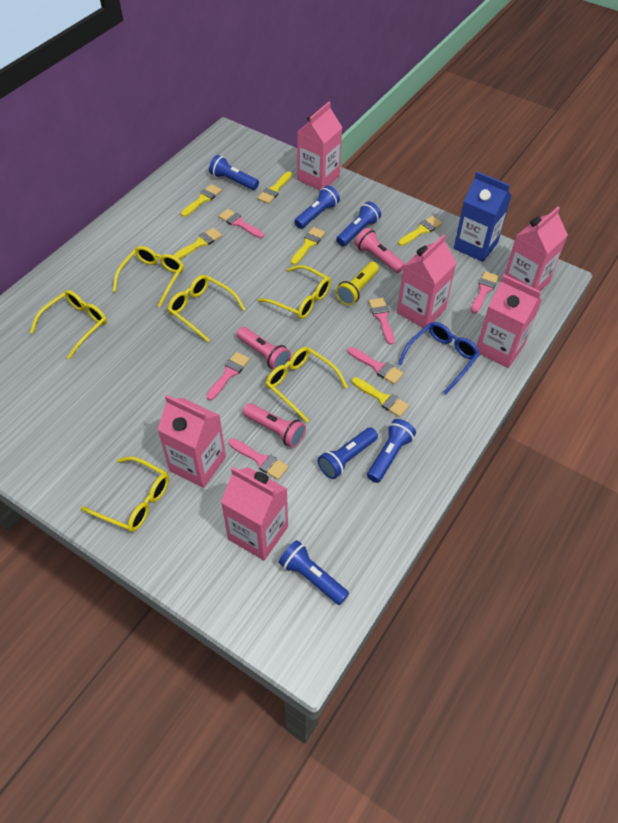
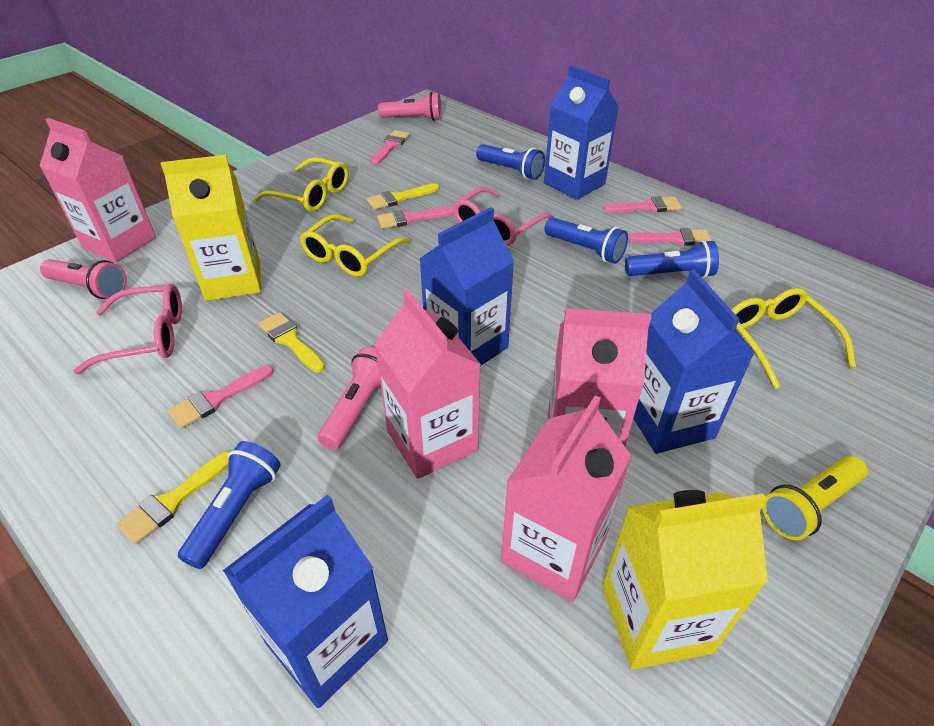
blue carton: 1 -> 4
blue flashlight: 6 -> 4
blue glasses: 1 -> 0
pink brush: 6 -> 5
pink carton: 6 -> 4
pink glasses: 0 -> 2
yellow brush: 6 -> 3
yellow carton: 0 -> 2
yellow glasses: 6 -> 3

